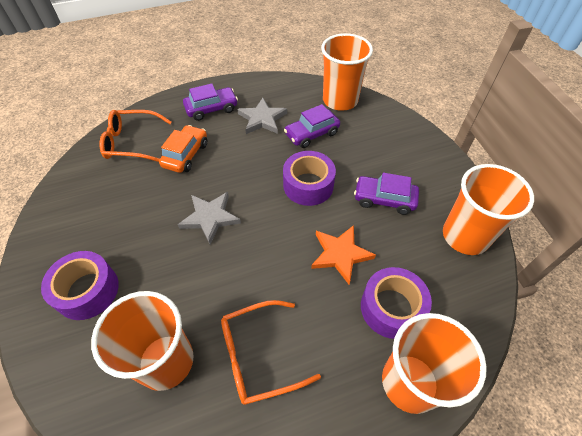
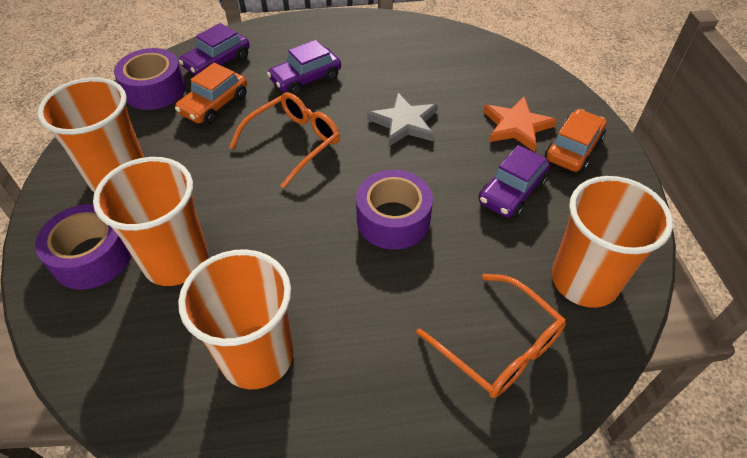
grey star: 2 -> 1
orange car: 1 -> 2

